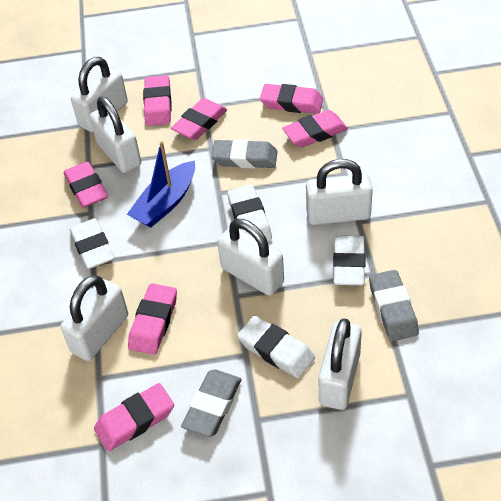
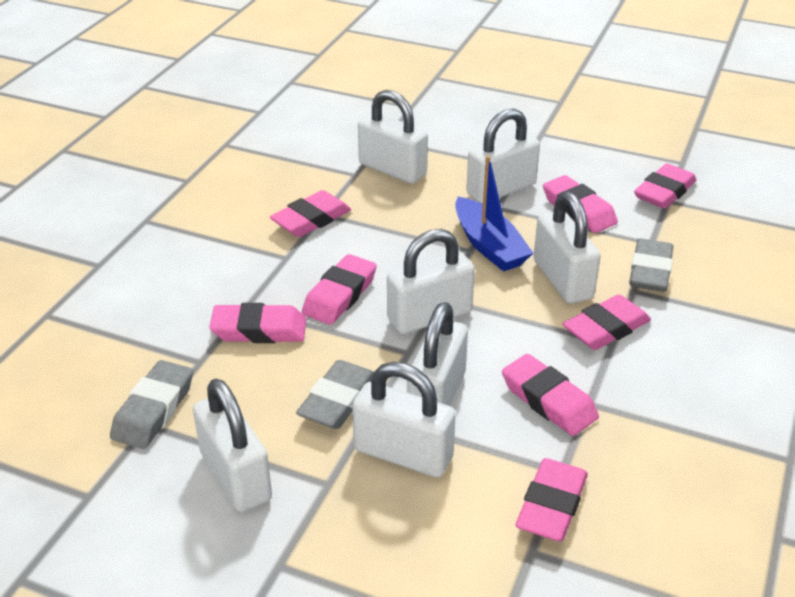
pink eraser: 7 -> 8
white eraser: 4 -> 0
white padlock: 6 -> 7

